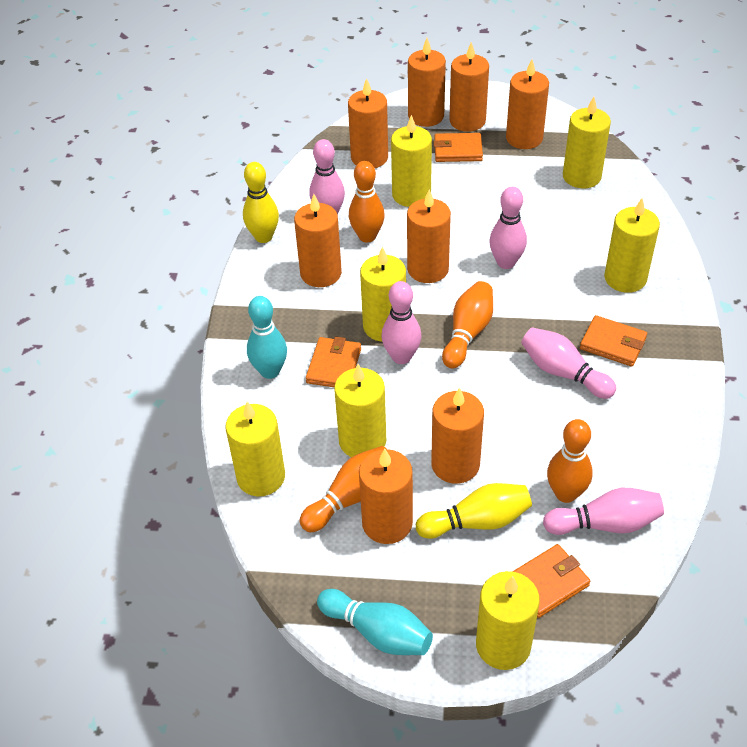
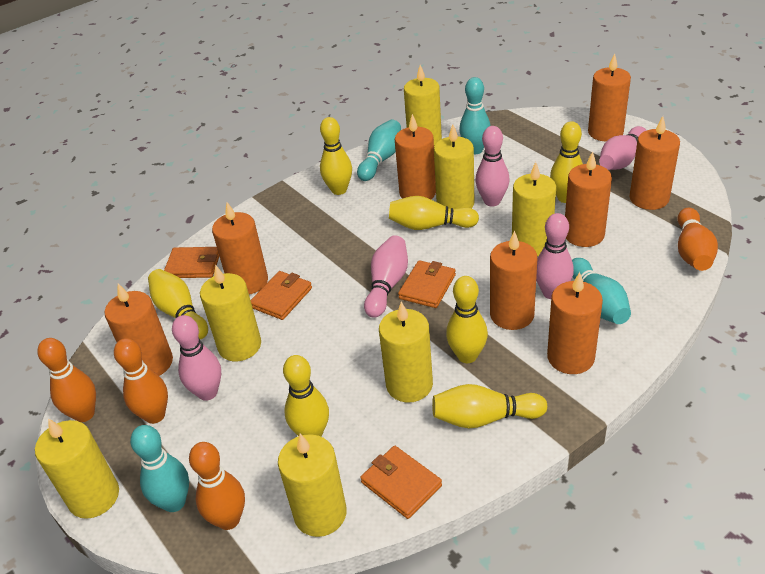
turquoise bowling pin: 2 -> 4
yellow bowling pin: 2 -> 7

